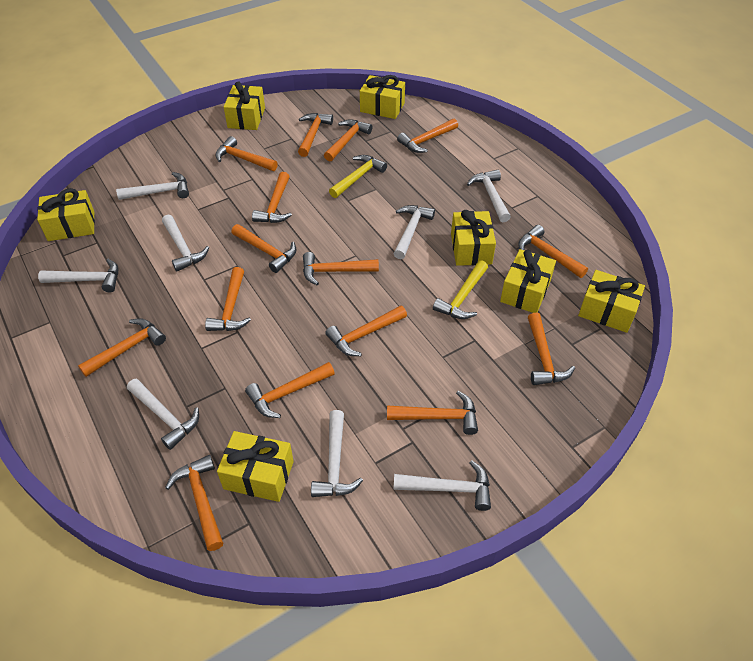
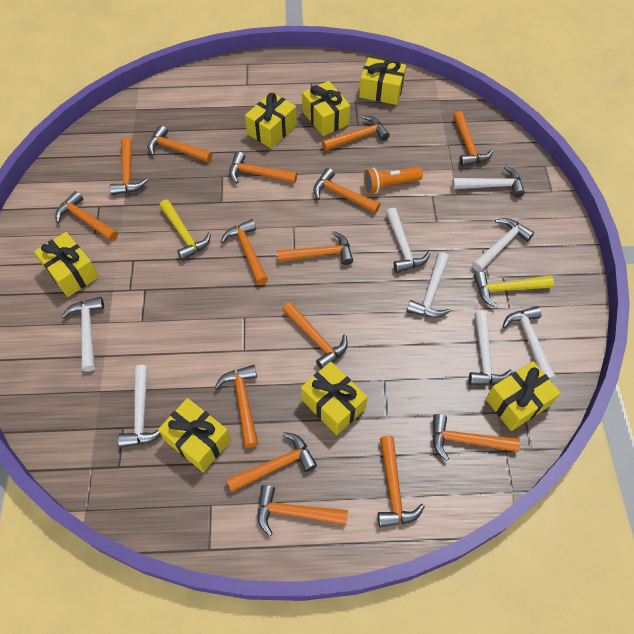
orange flashlight: 0 -> 1

